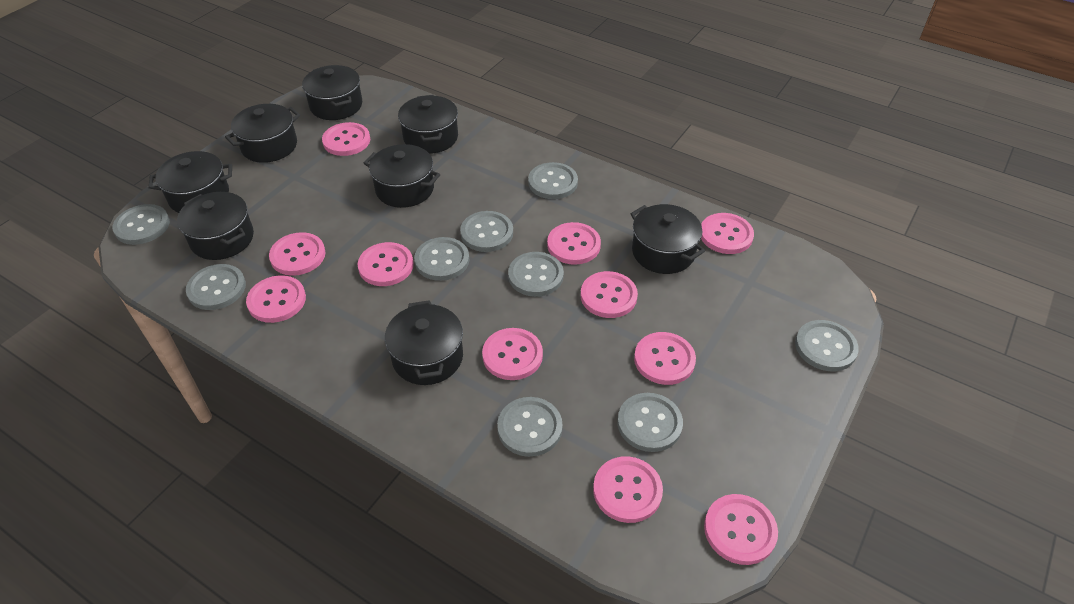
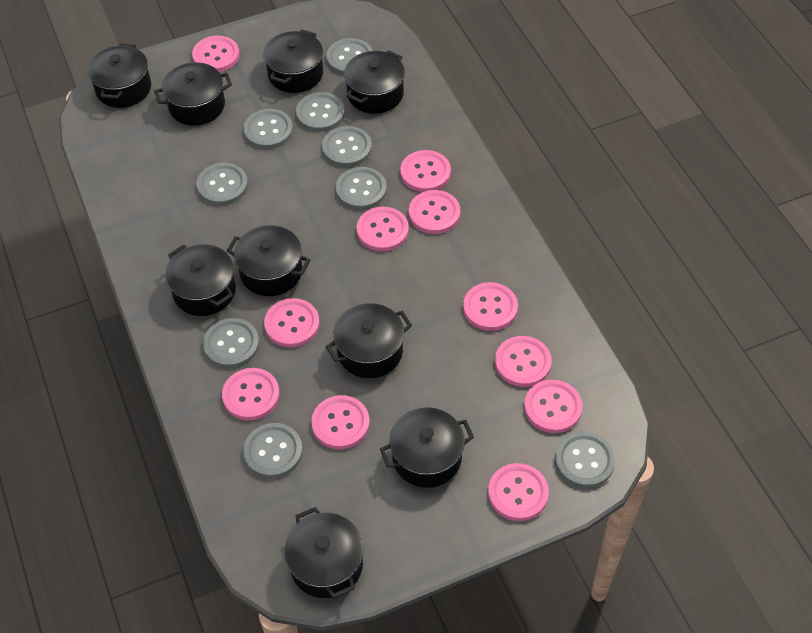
black pot: 8 -> 9

